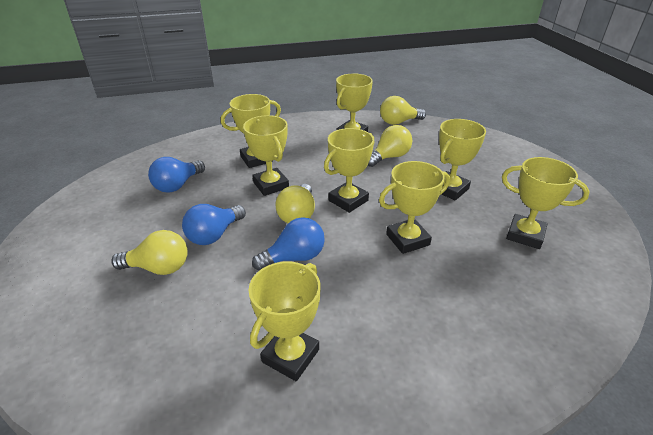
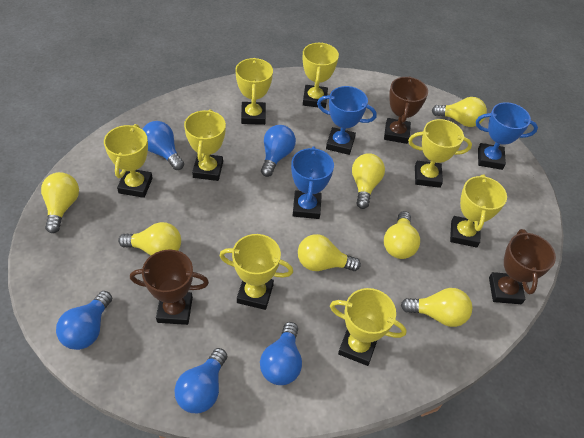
blue light bulb: 3 -> 5
blue trophy: 0 -> 3
brown trophy: 0 -> 3
yellow light bulb: 4 -> 7

